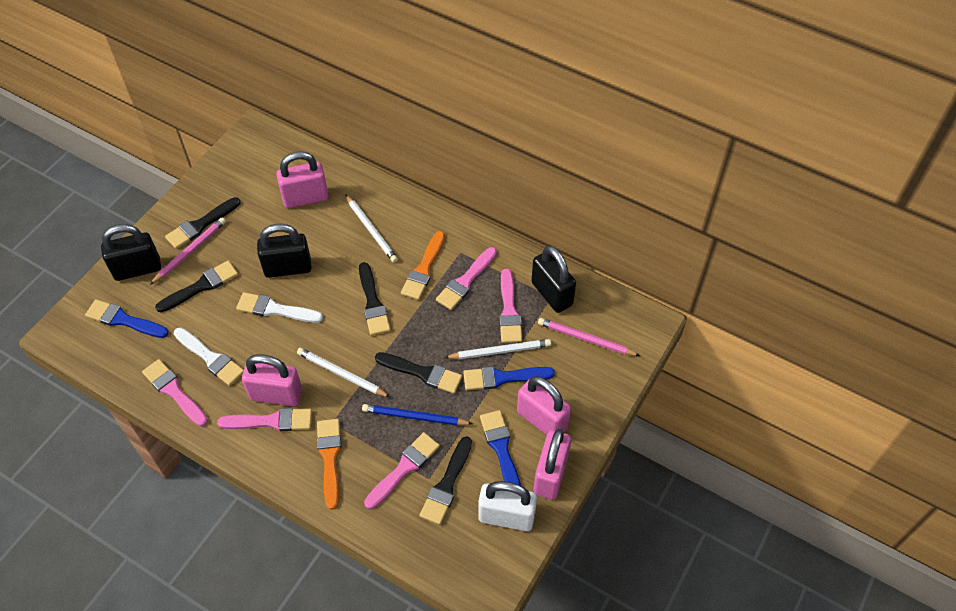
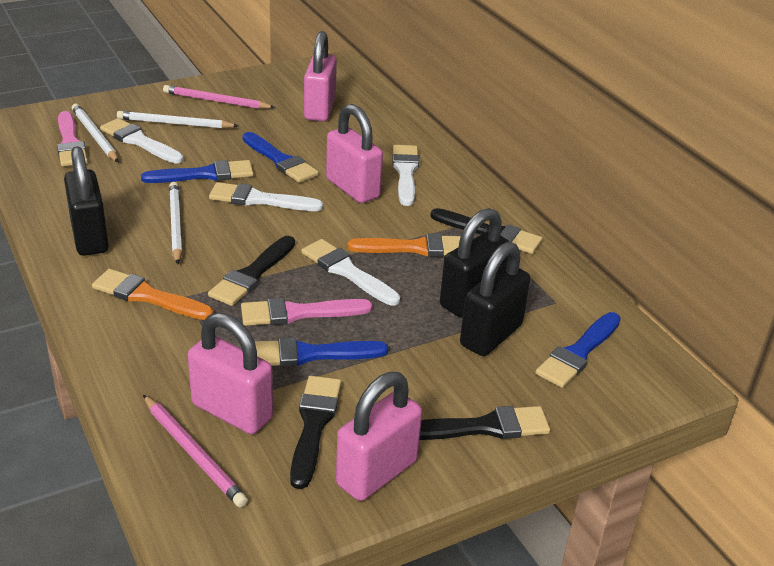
black brush: 5 -> 4
blue brush: 3 -> 4
blue pencil: 1 -> 0
pink brush: 5 -> 2
white brush: 2 -> 4
white padlock: 1 -> 0

